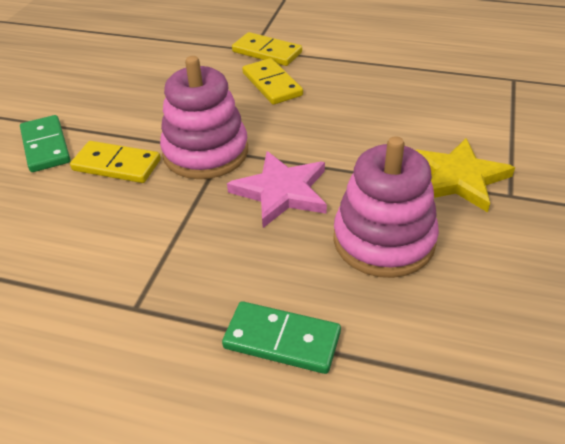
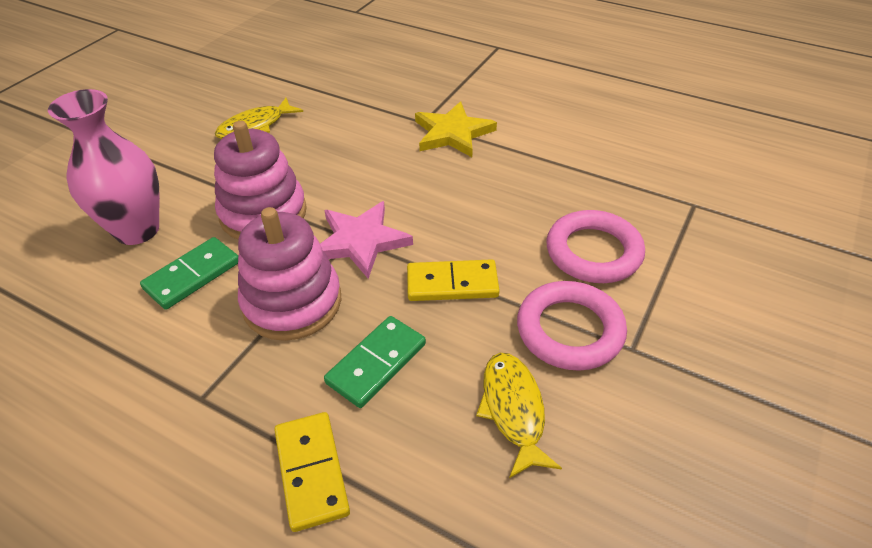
pink ring: 0 -> 2
pink vase: 0 -> 1
yellow domino: 3 -> 2
yellow fish: 0 -> 2

